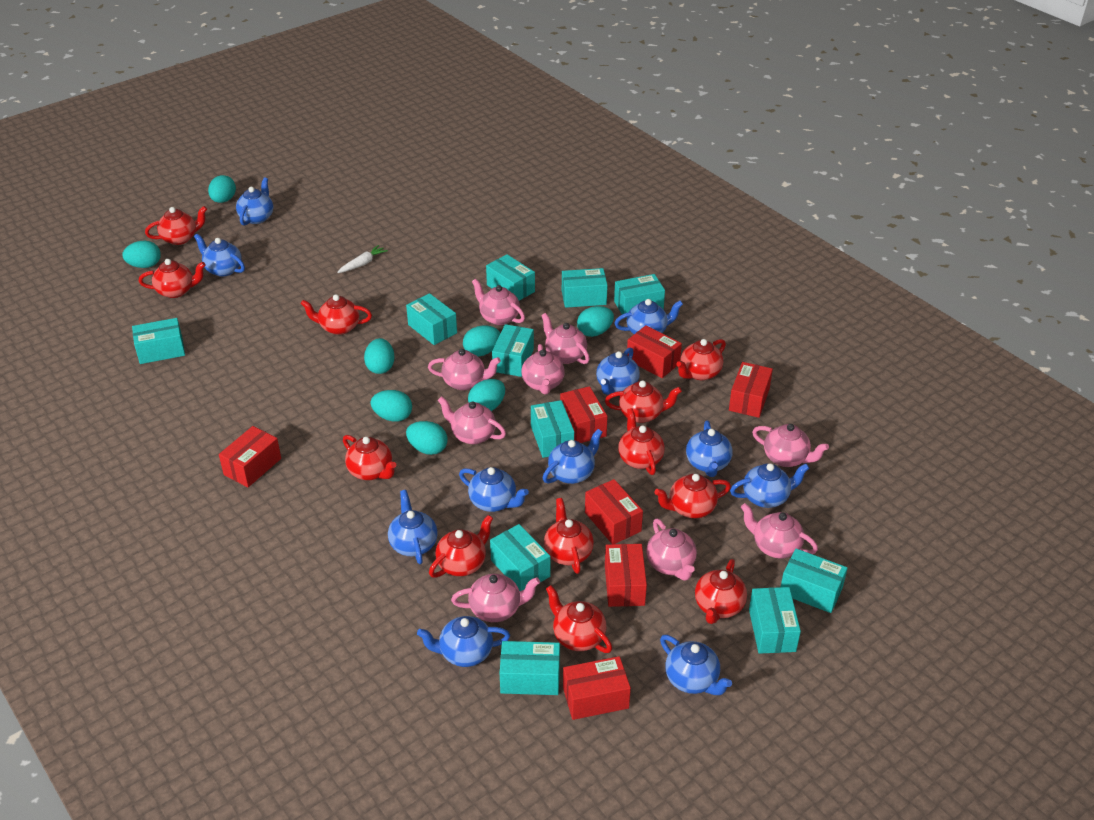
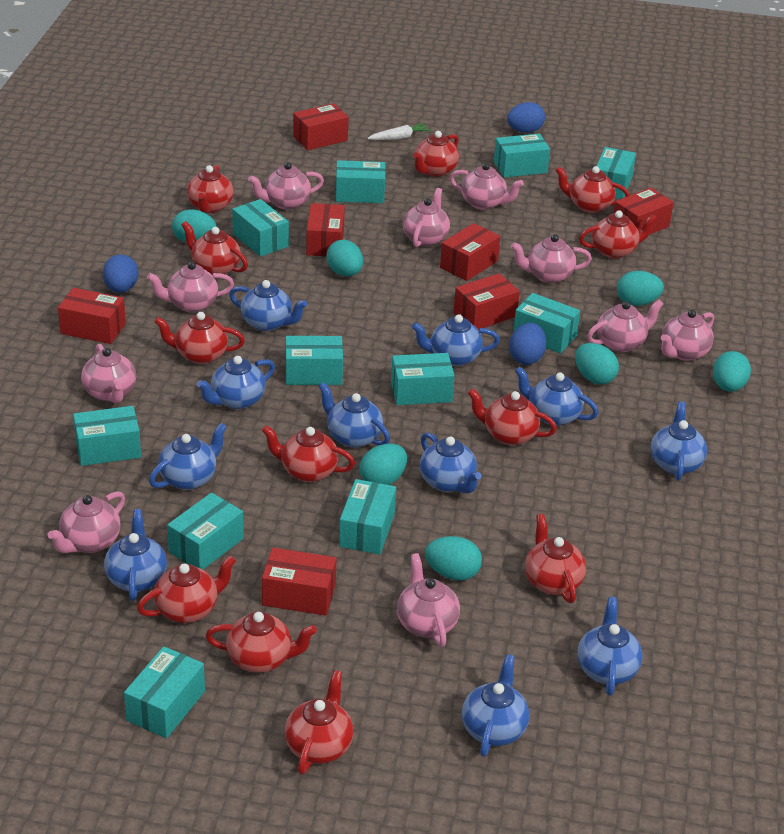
blue egg: 0 -> 3
pink teapot: 9 -> 10
turquoise egg: 8 -> 7

